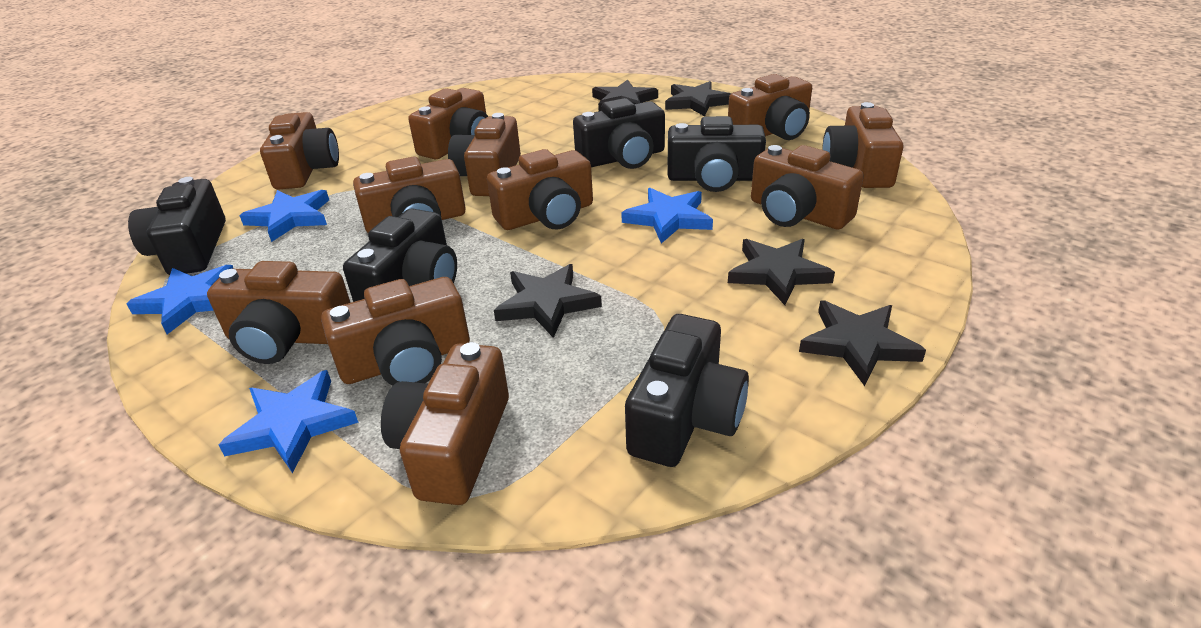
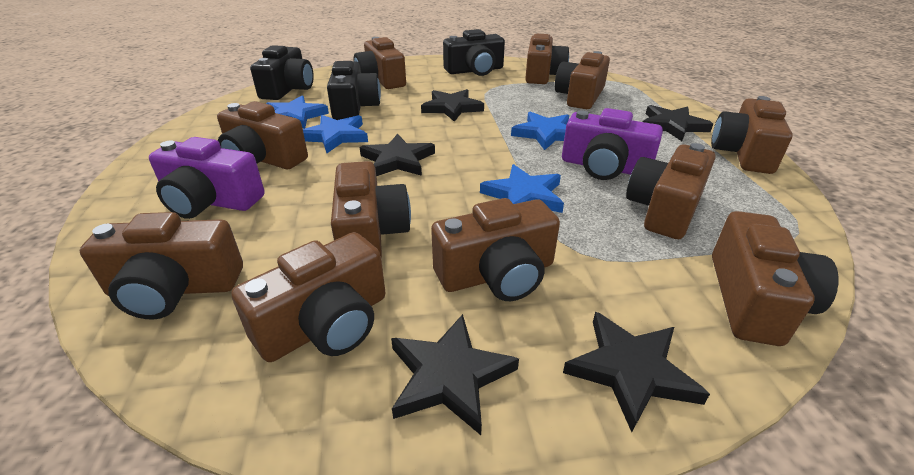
black camera: 5 -> 3
purple camera: 0 -> 2

